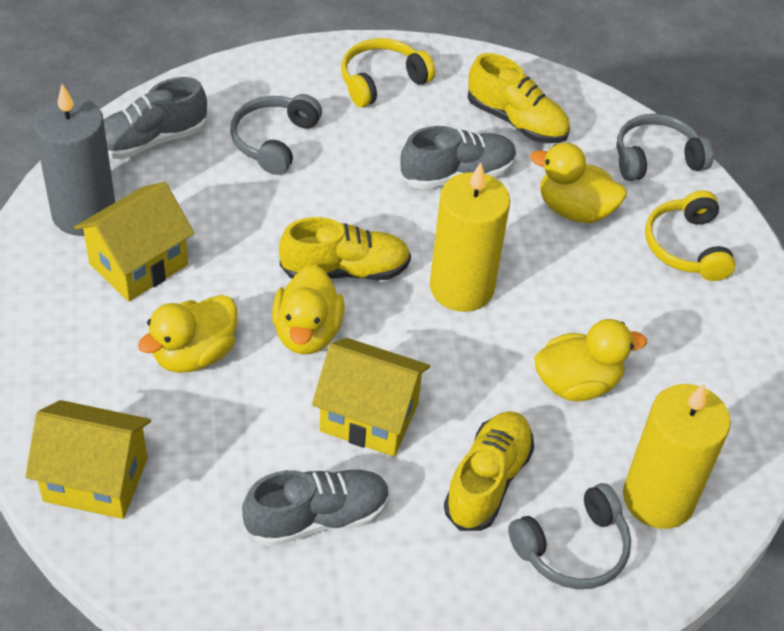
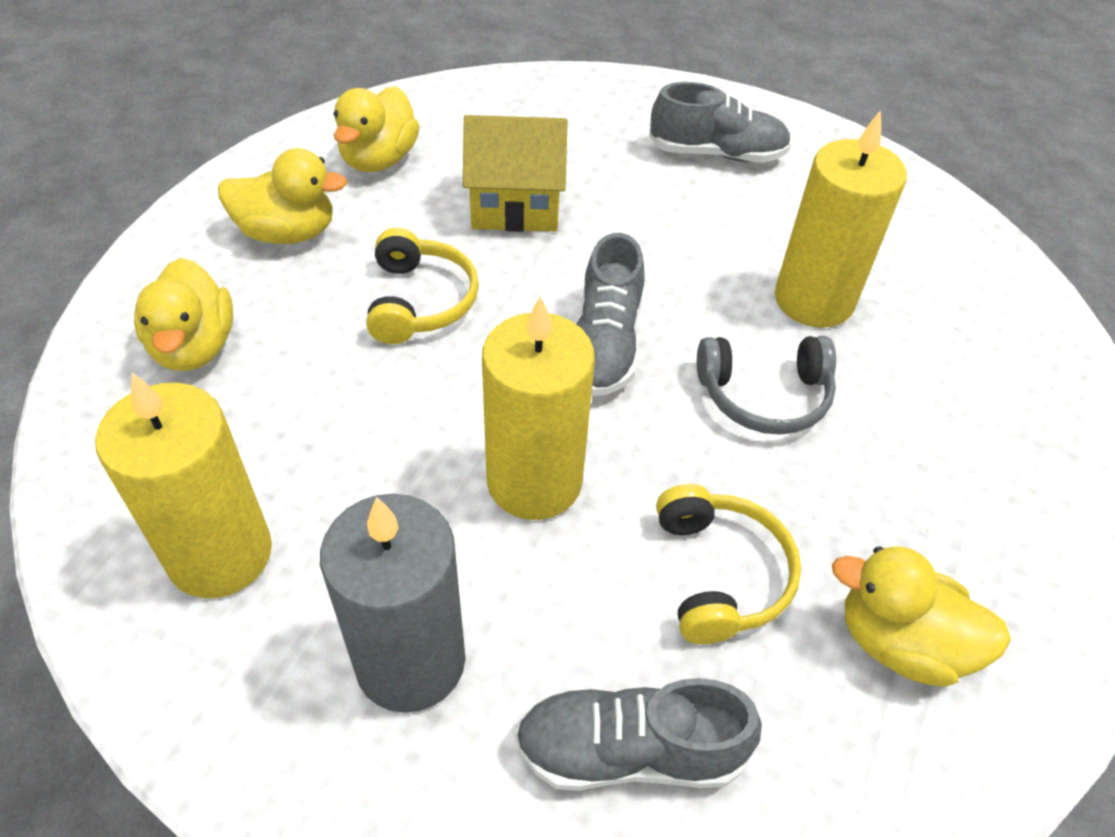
grey headphones: 3 -> 1
yellow candle: 2 -> 3
yellow house: 3 -> 1
yellow shoe: 3 -> 0

